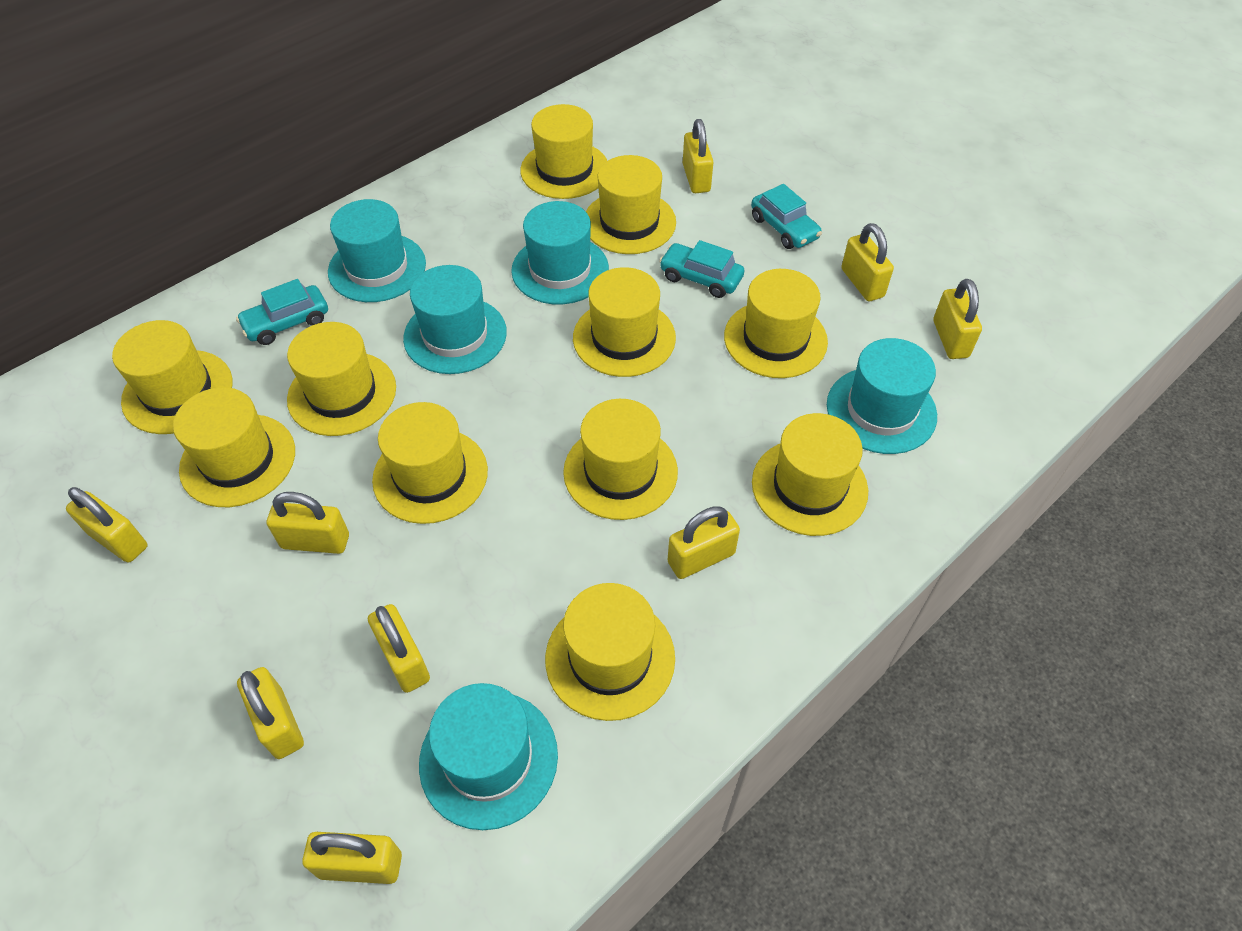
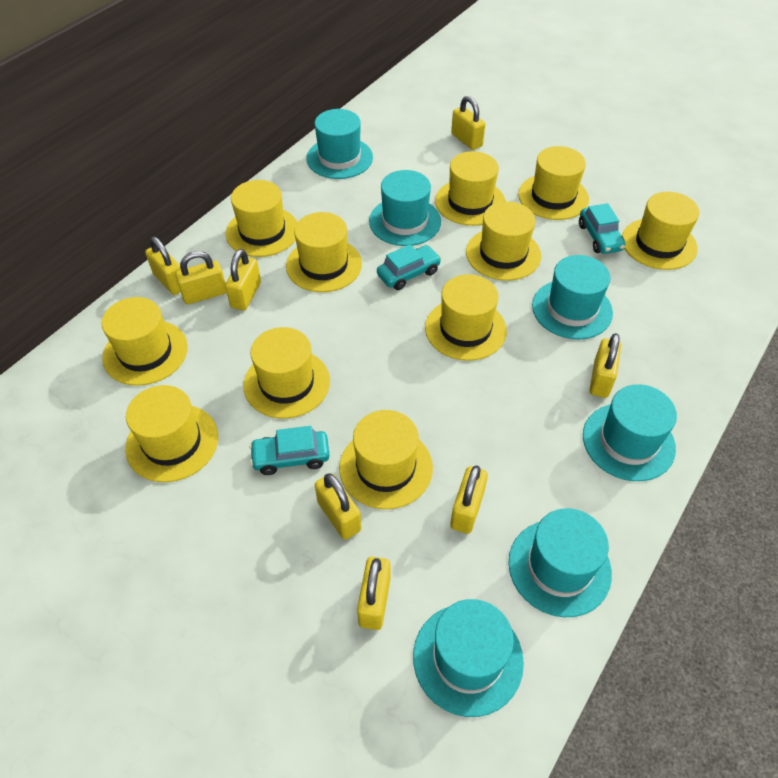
turquoise hat: 5 -> 6
yellow padlock: 9 -> 8

